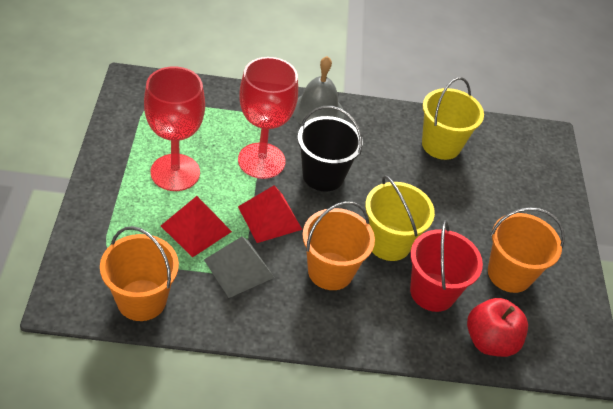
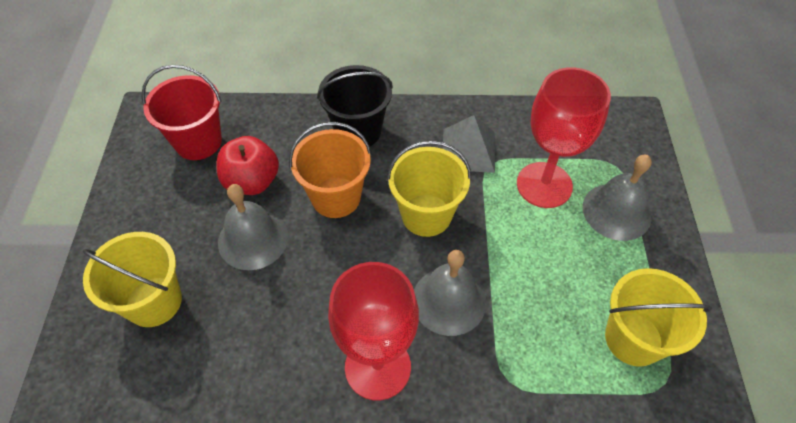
grey bell: 1 -> 3
orange bucket: 3 -> 1
red pyramid: 2 -> 0
yellow bucket: 2 -> 3

